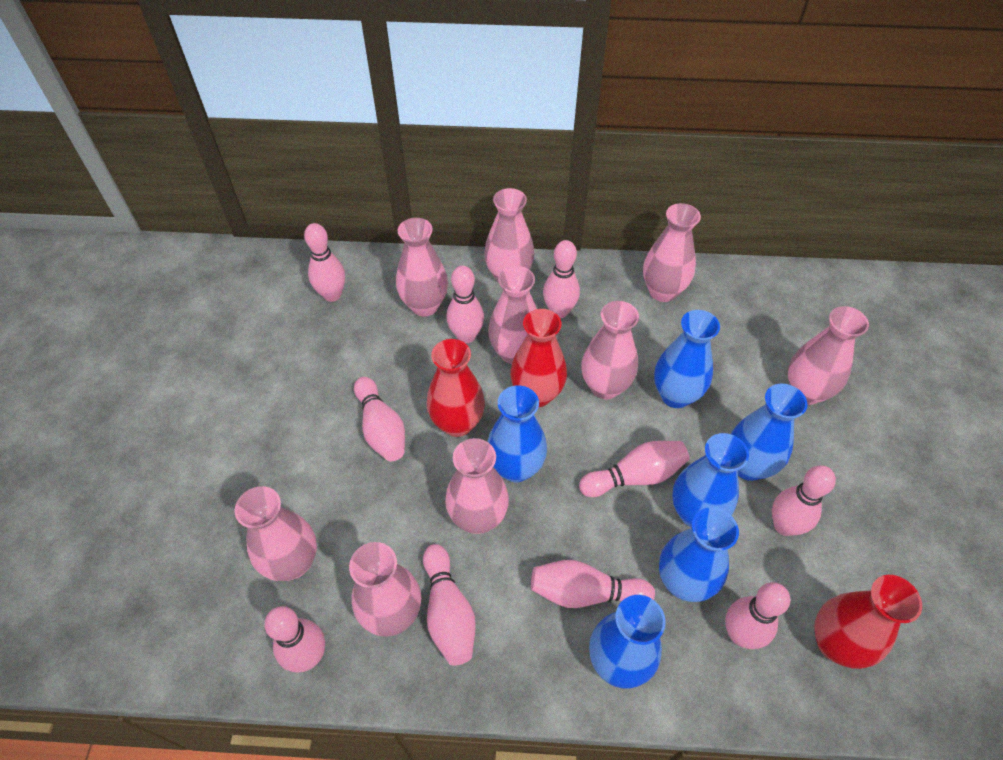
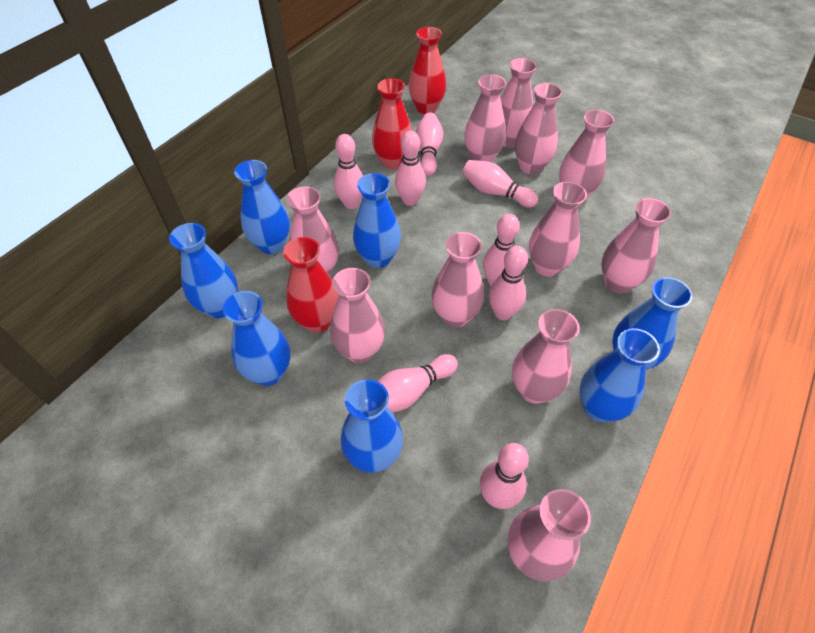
blue vase: 6 -> 7
pink bowling pin: 10 -> 8
pink vase: 9 -> 11

